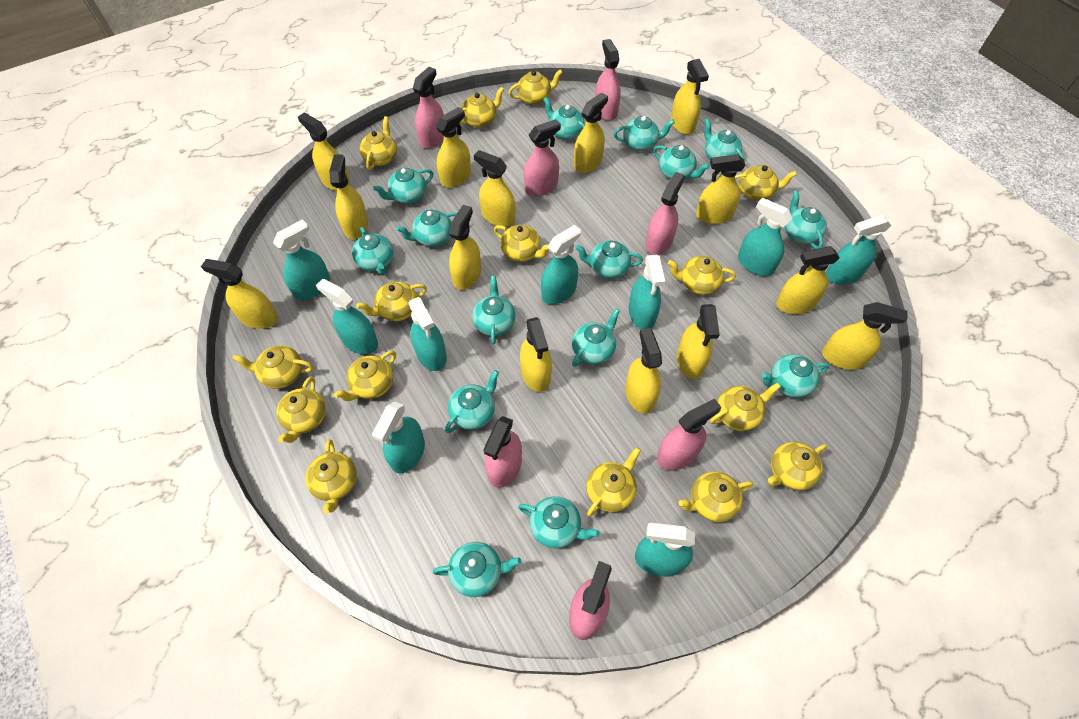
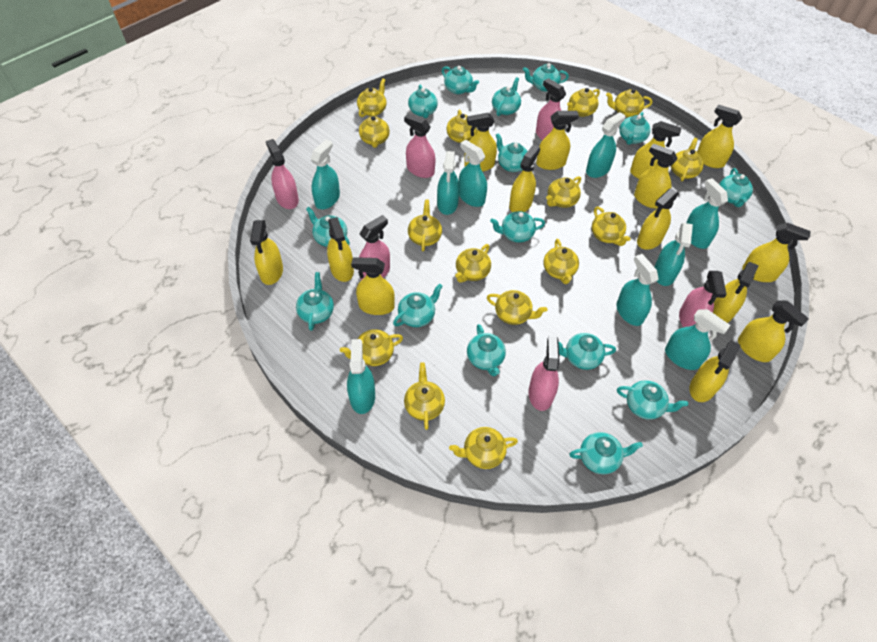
pink spray bottle: 7 -> 6

